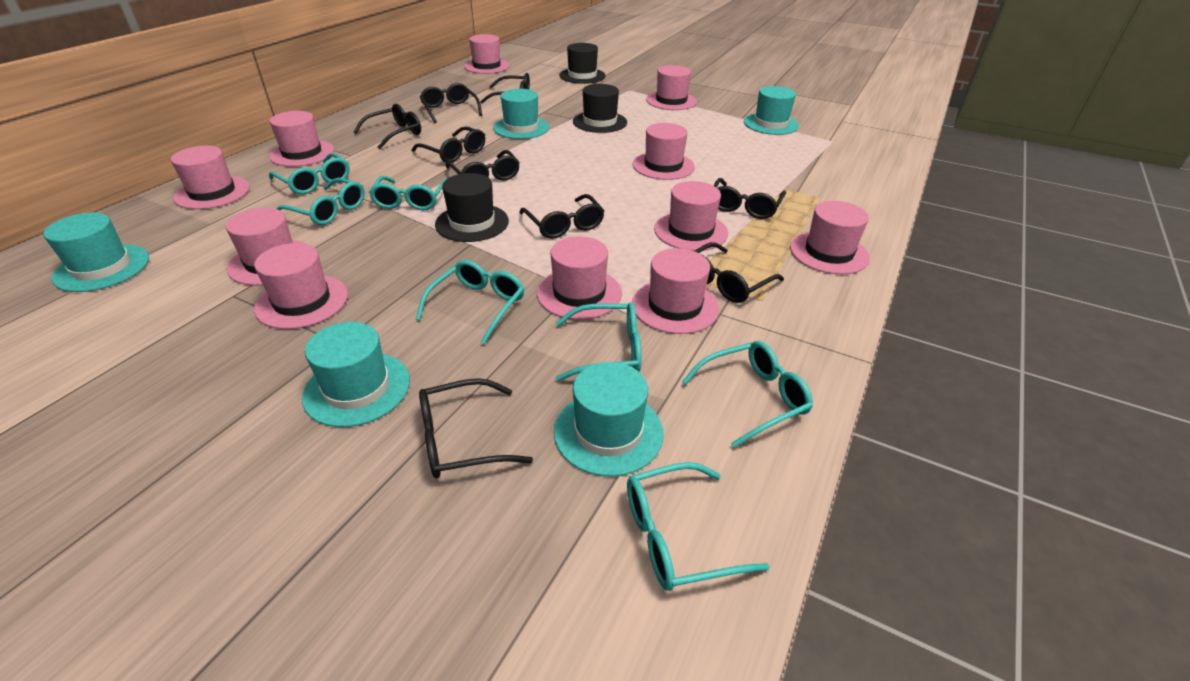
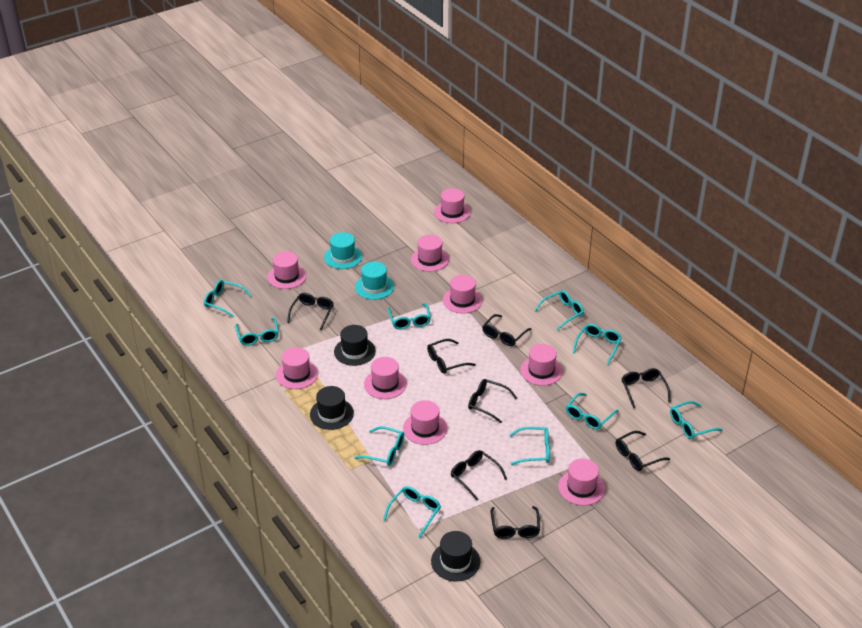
black glasses: 9 -> 8
pink hat: 11 -> 9
turquoise glasses: 7 -> 10
turquoise hat: 5 -> 2

